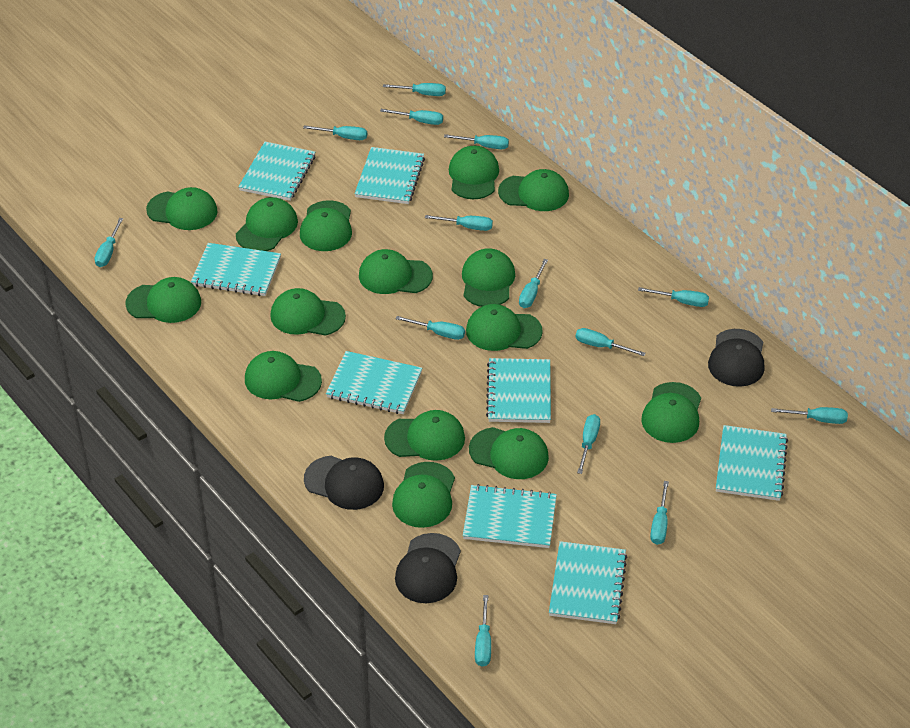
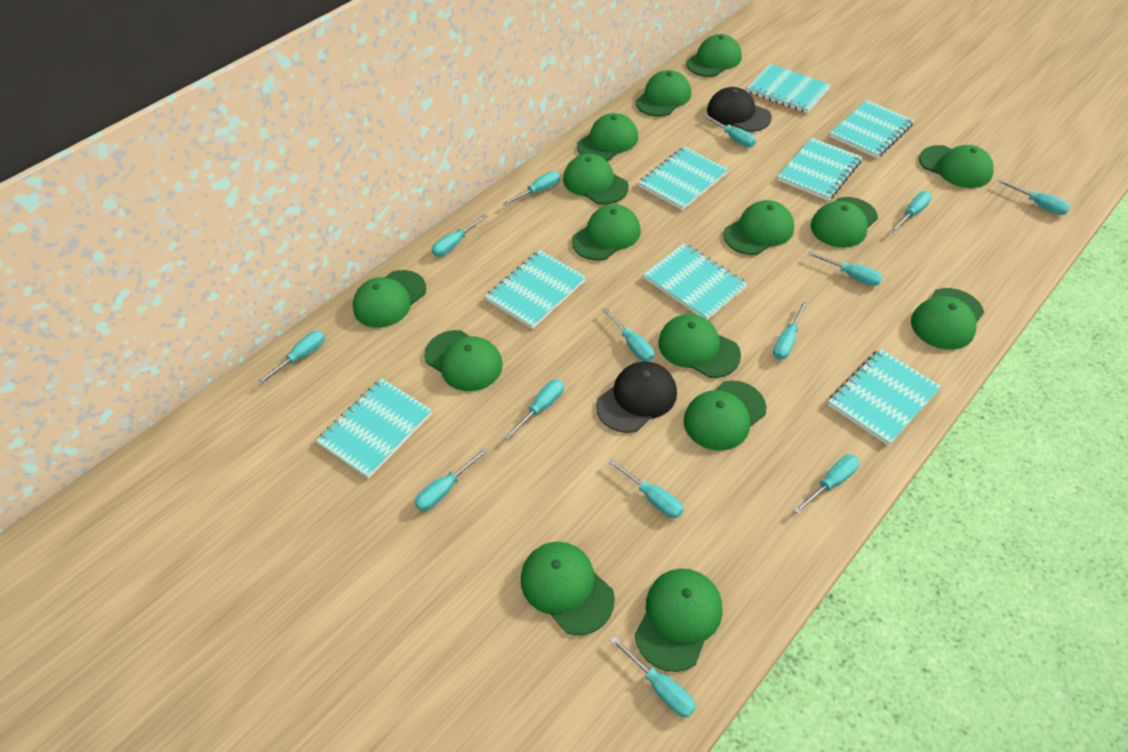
black cap: 3 -> 2

